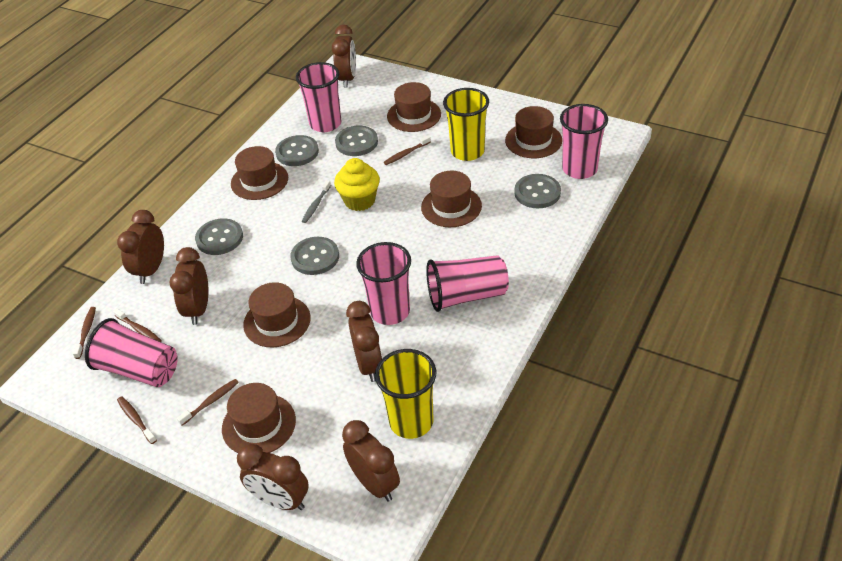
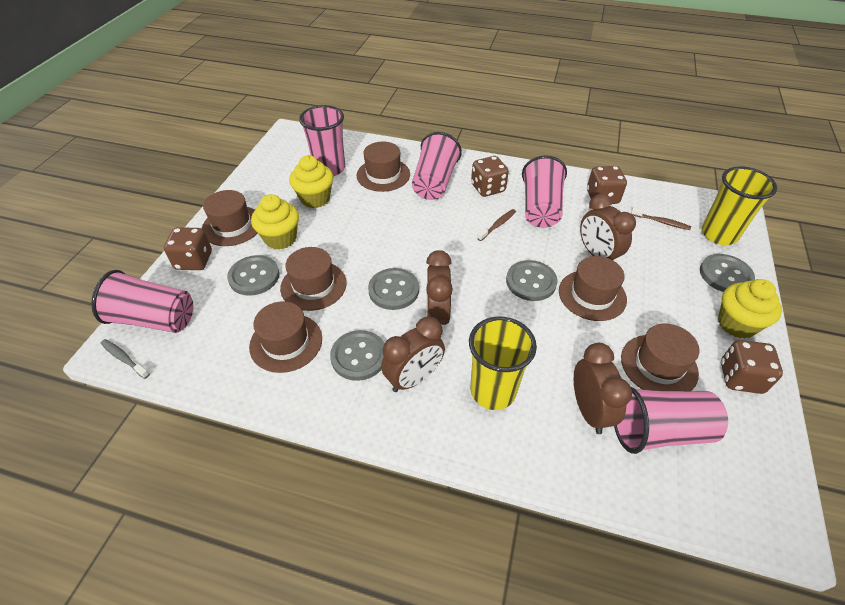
brown clock: 6 -> 4
brown dice: 0 -> 4
brown toothbrush: 5 -> 2
yellow cupcake: 1 -> 3

